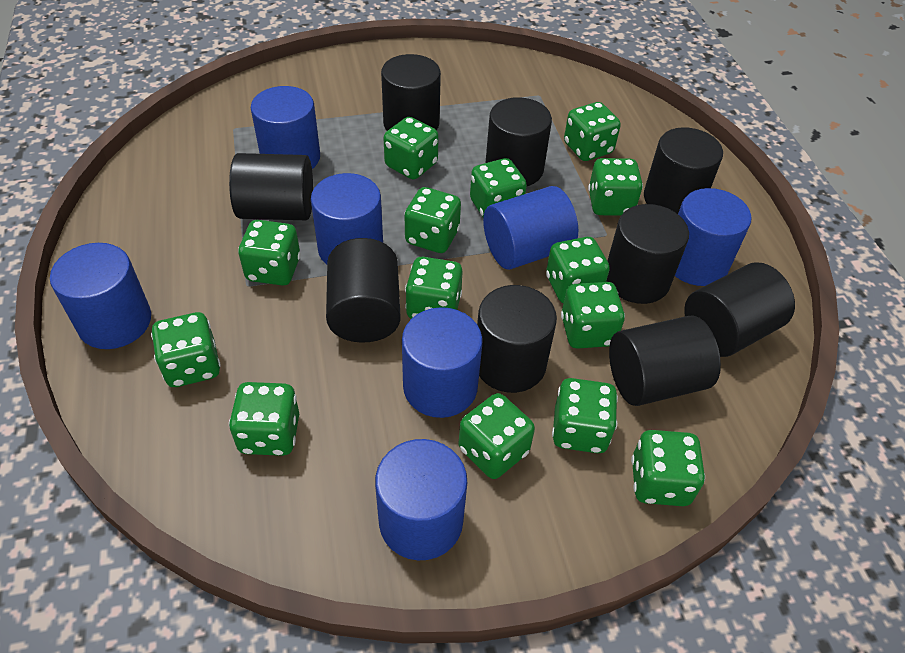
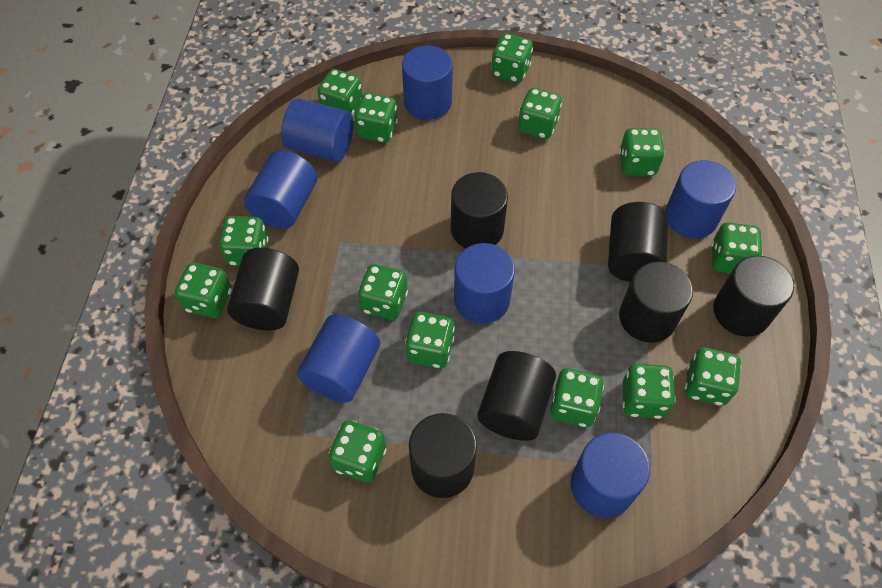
black cylinder: 9 -> 7

